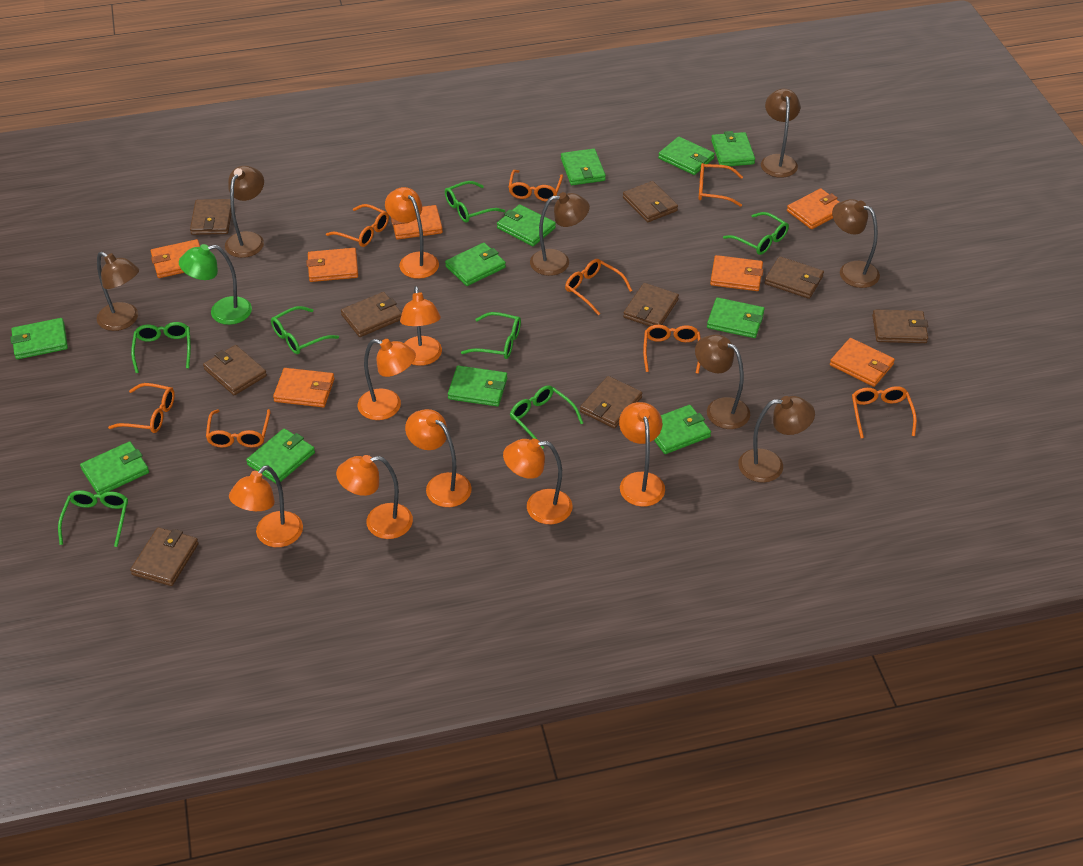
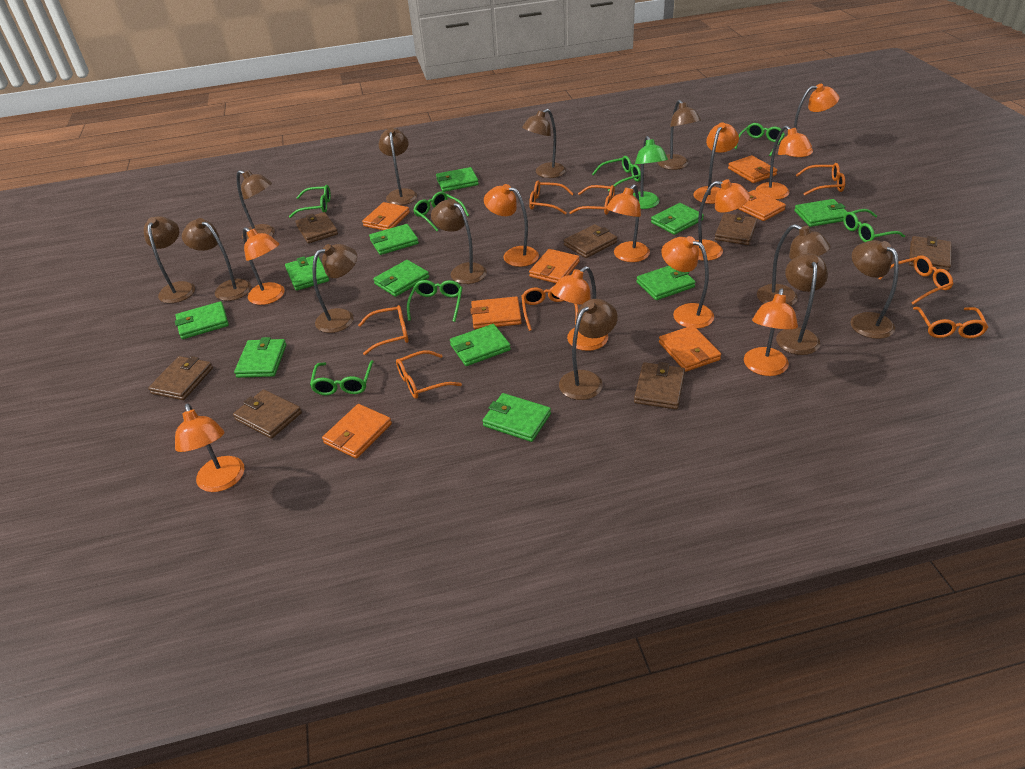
brown lamp: 7 -> 12
brown wallet: 9 -> 7
orange lamp: 8 -> 11

